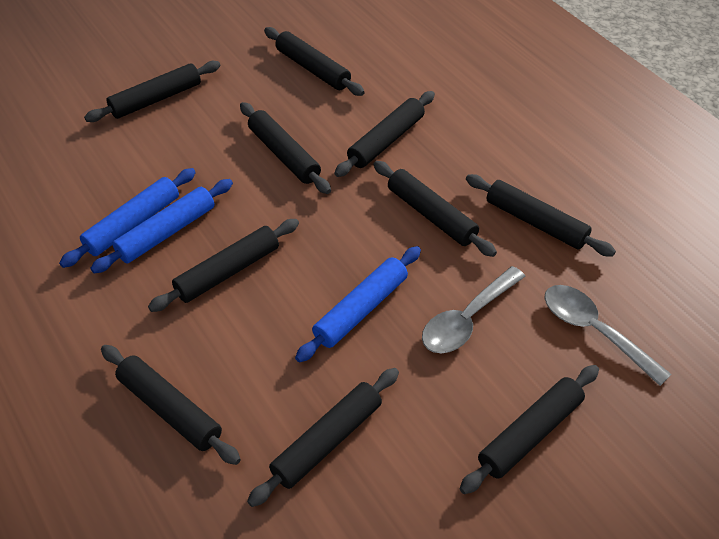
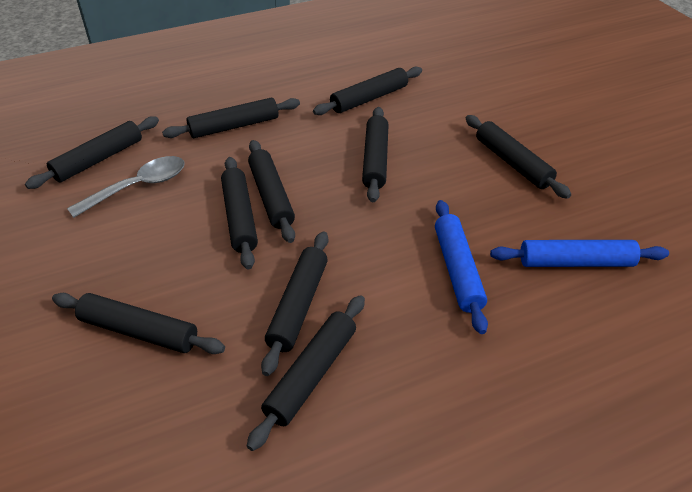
blue rolling pin: 3 -> 2
grey spoon: 2 -> 1

